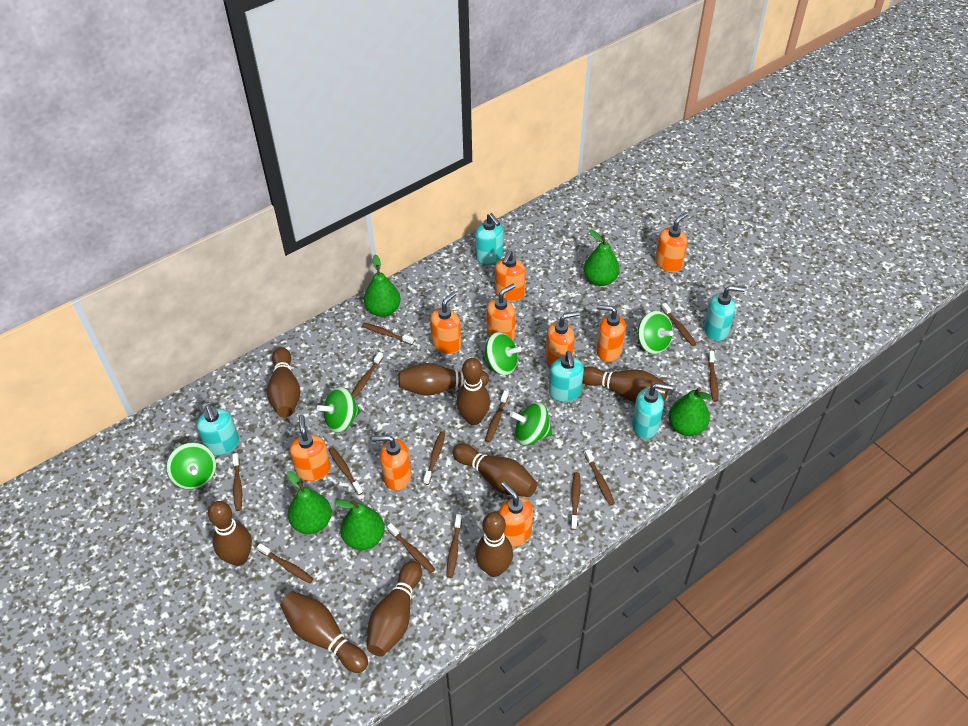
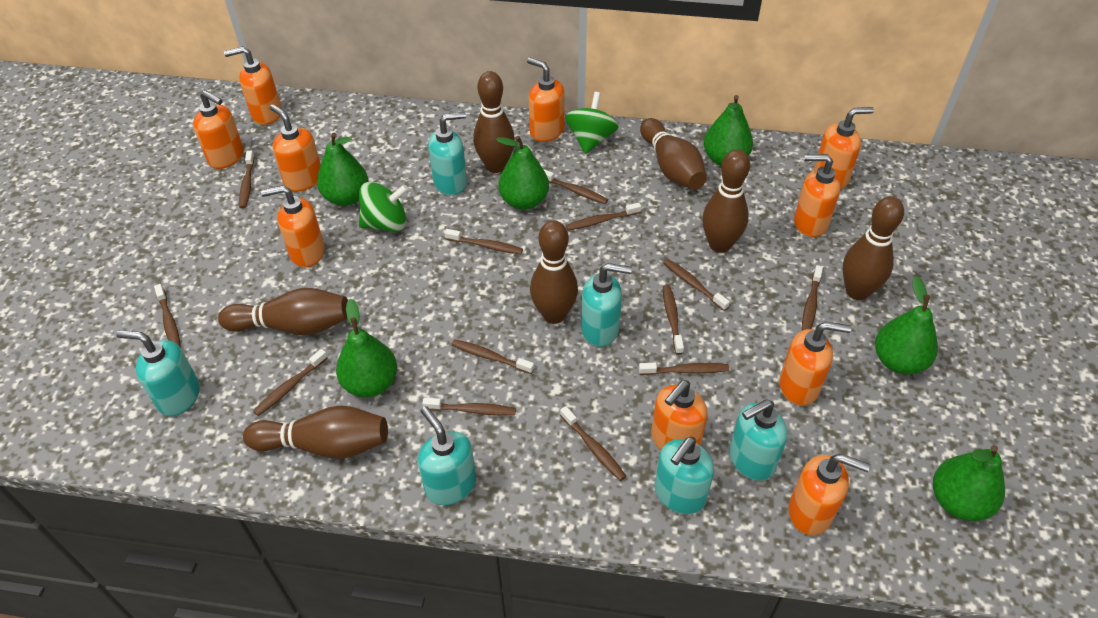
brown bowling pin: 9 -> 7
green pear: 5 -> 6
green spinning top: 5 -> 2
orange soap dispenser: 9 -> 10
turquoise soap dispenser: 5 -> 6

